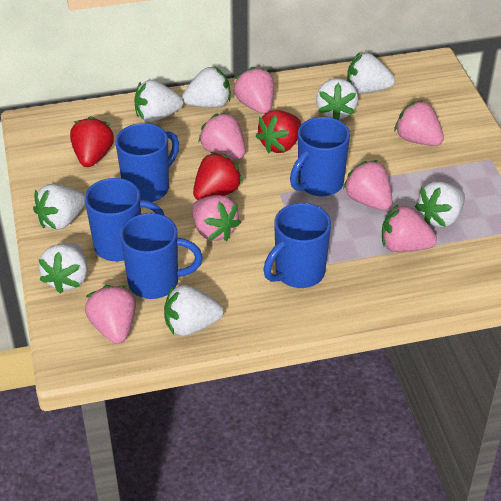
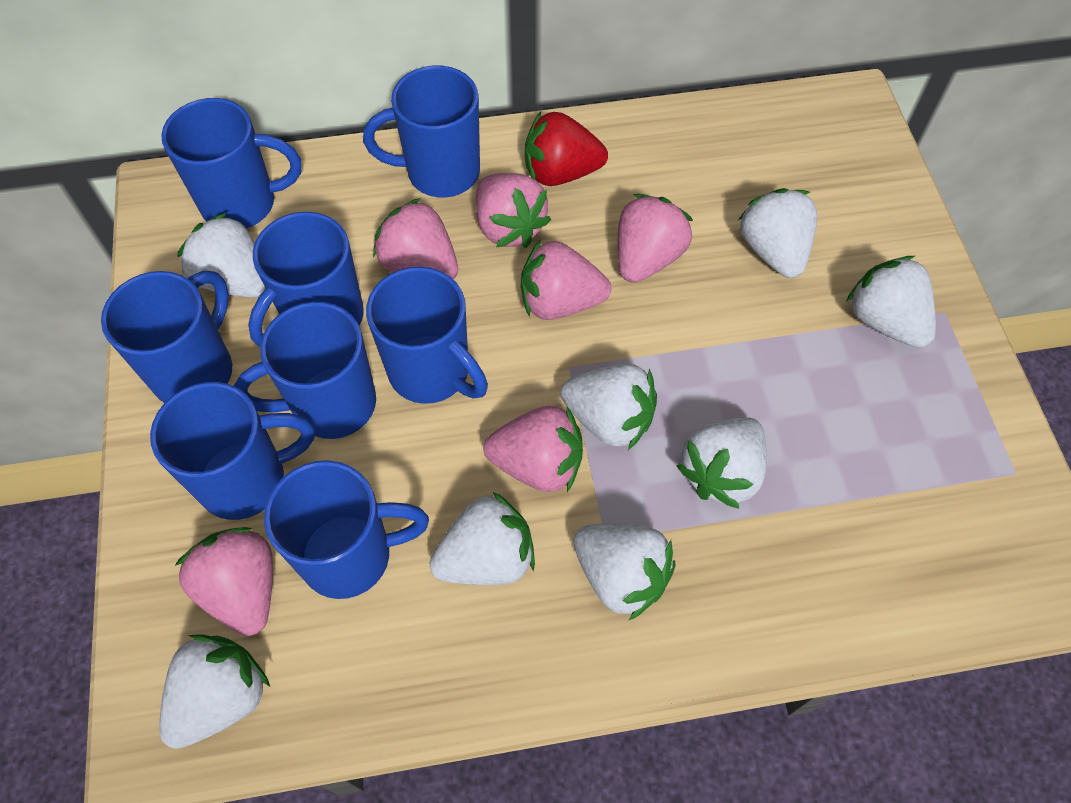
blue mug: 5 -> 8
pink strawberry: 7 -> 6
red strawberry: 3 -> 1

